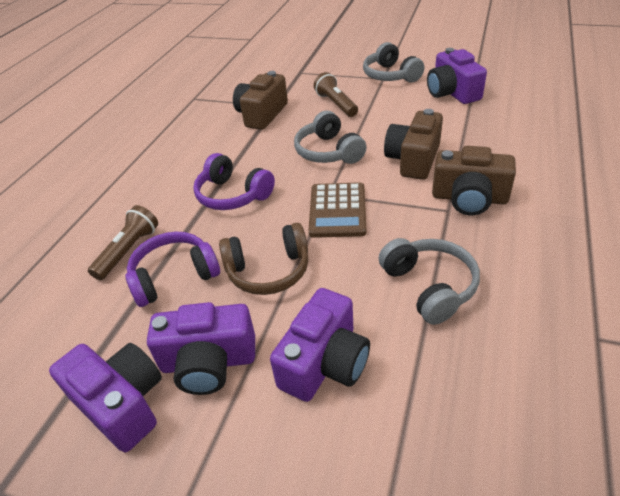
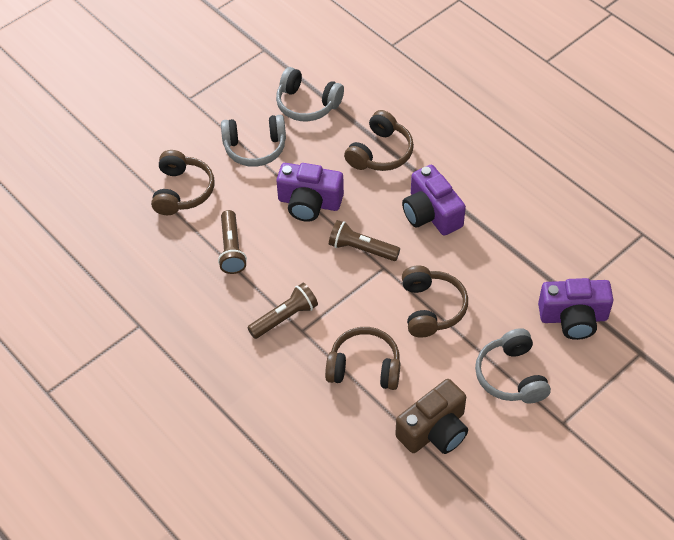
brown calculator: 1 -> 0
brown camera: 3 -> 1
brown flashlight: 2 -> 3
brown headphones: 1 -> 4
purple camera: 4 -> 3
purple headphones: 2 -> 0

